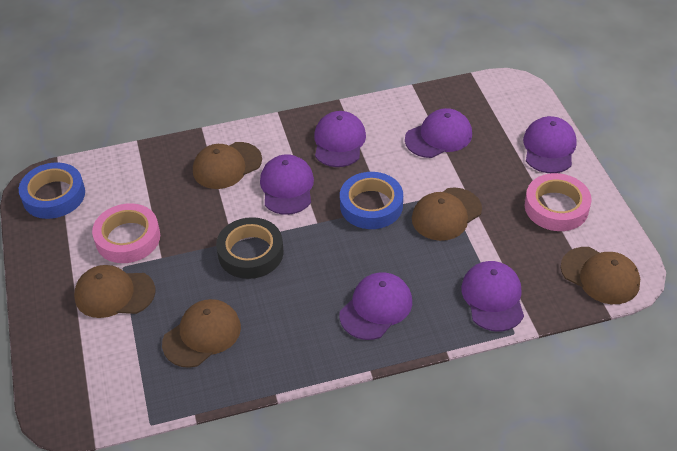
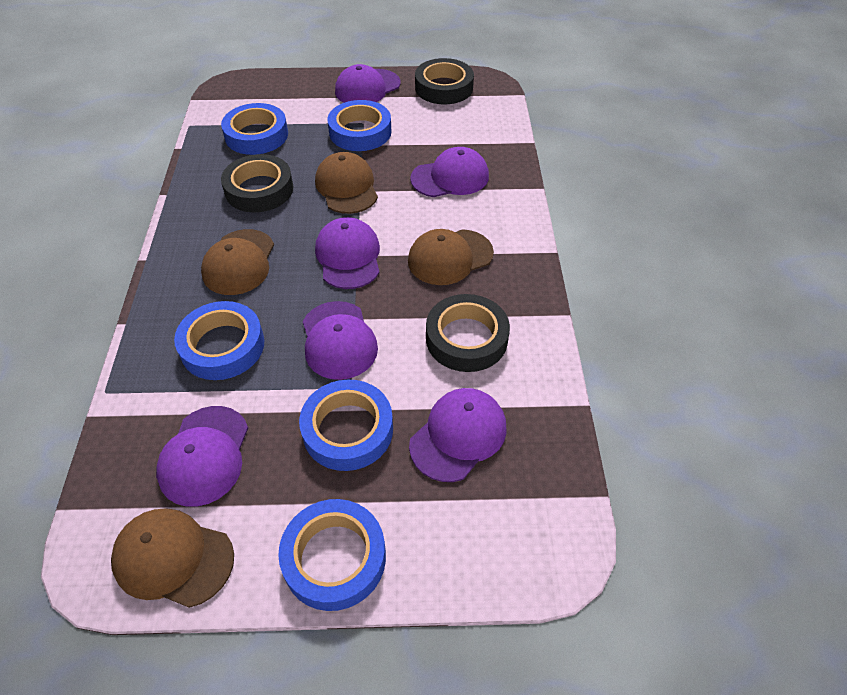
black tape: 1 -> 3
blue tape: 2 -> 5
brown cap: 5 -> 4
pink tape: 2 -> 0

